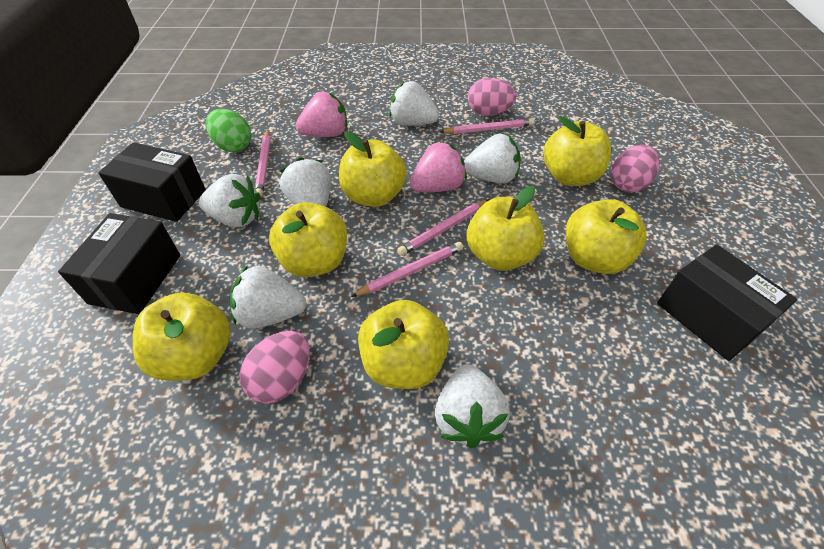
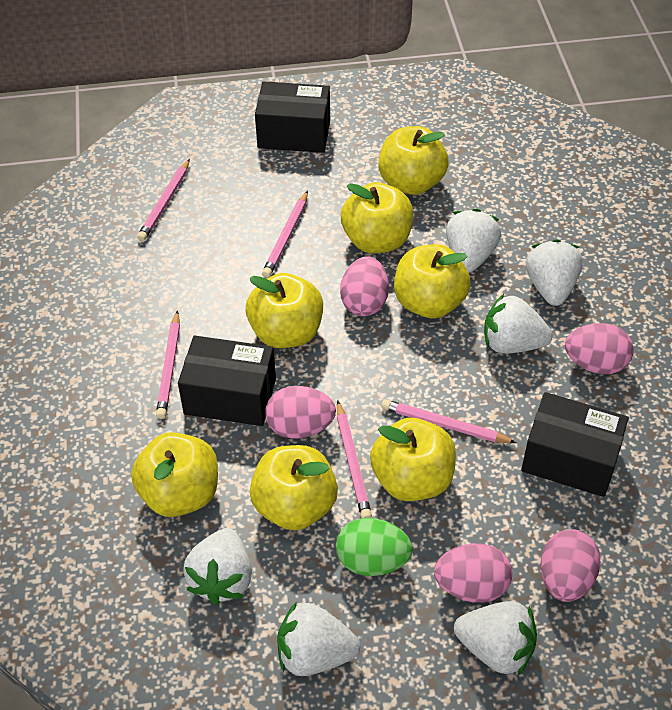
pink egg: 3 -> 5
pink pencil: 4 -> 5
pink strawberry: 2 -> 0

